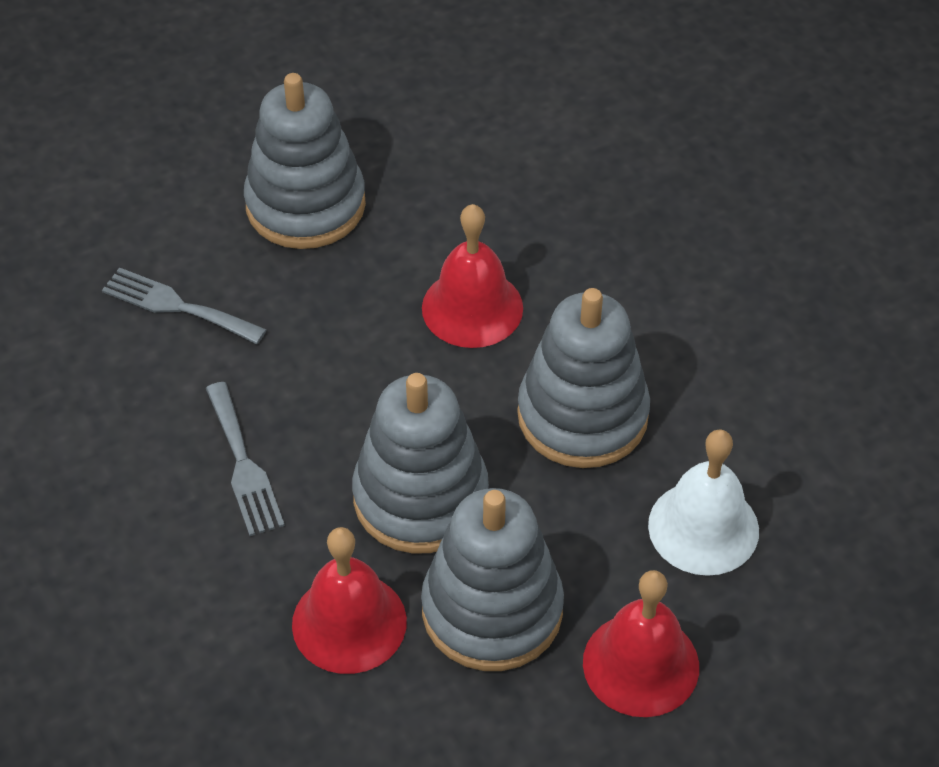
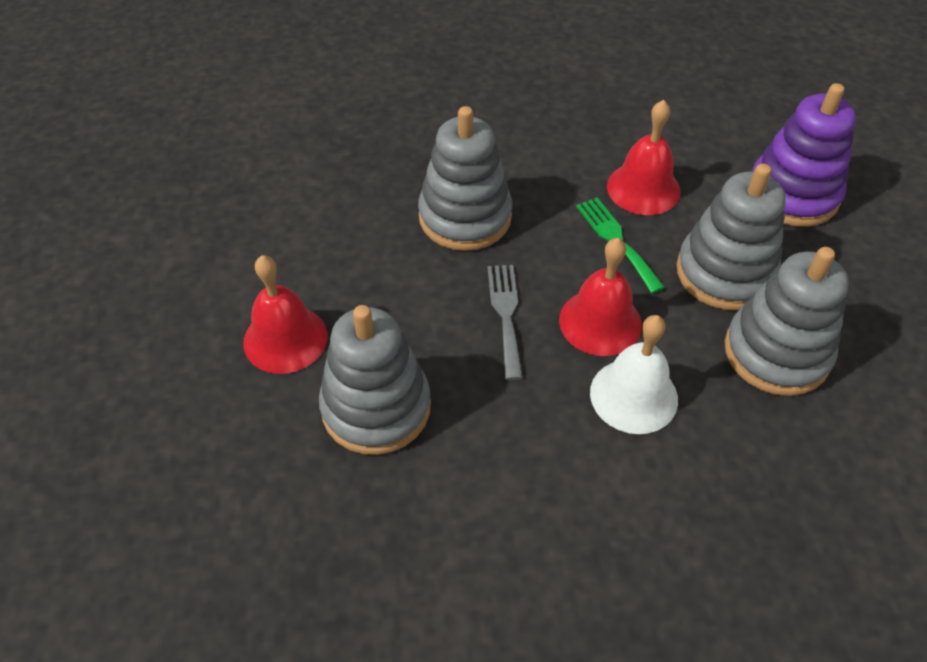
green fork: 0 -> 1
grey fork: 2 -> 1
purple stacking toy: 0 -> 1

